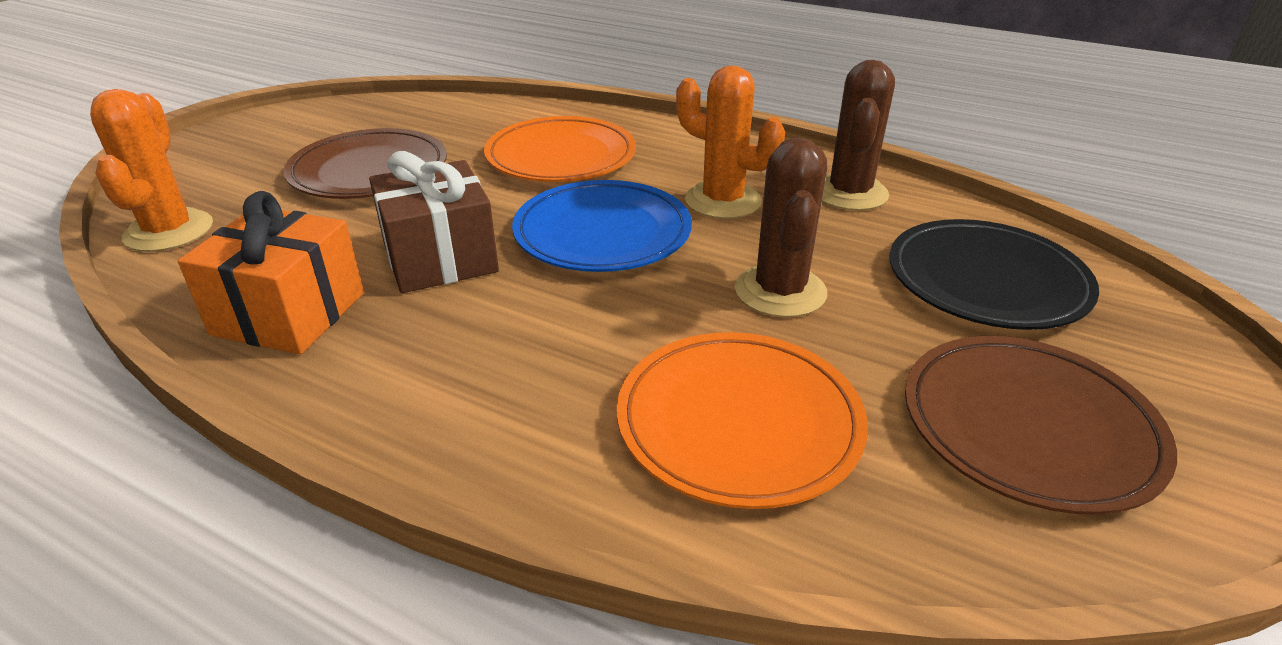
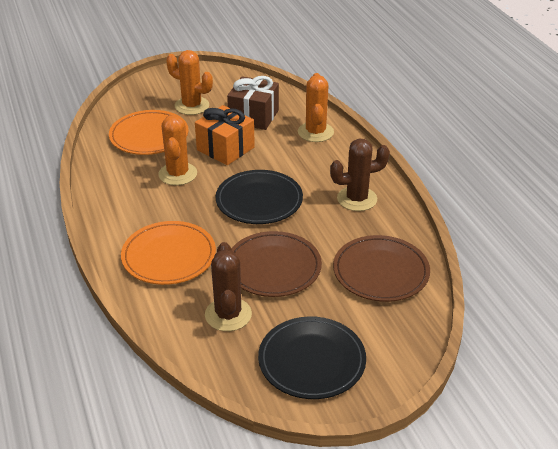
black plate: 1 -> 2
blue plate: 1 -> 0
orange cactus: 2 -> 3

